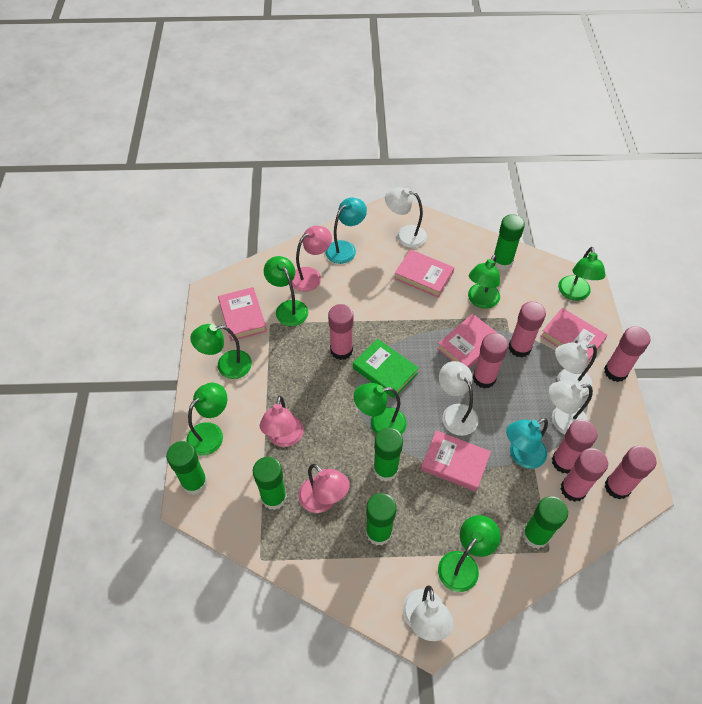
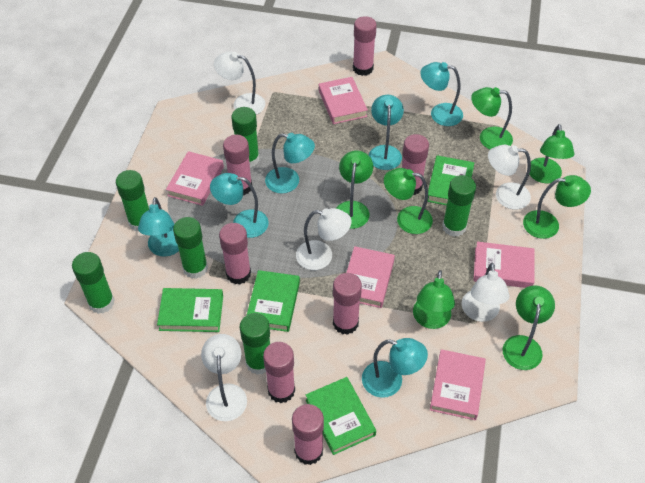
green book: 1 -> 4
pink lamp: 3 -> 0
turquoise lamp: 2 -> 6

